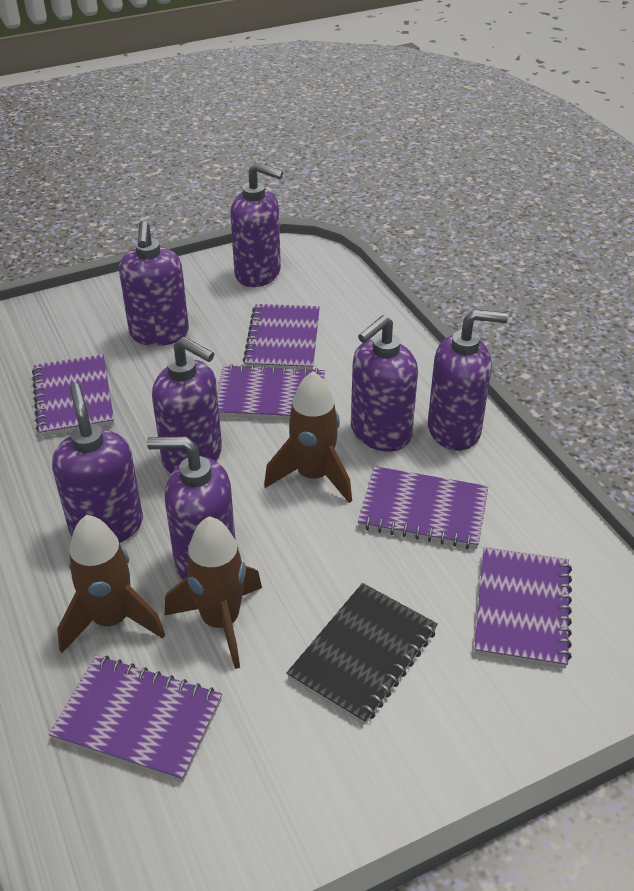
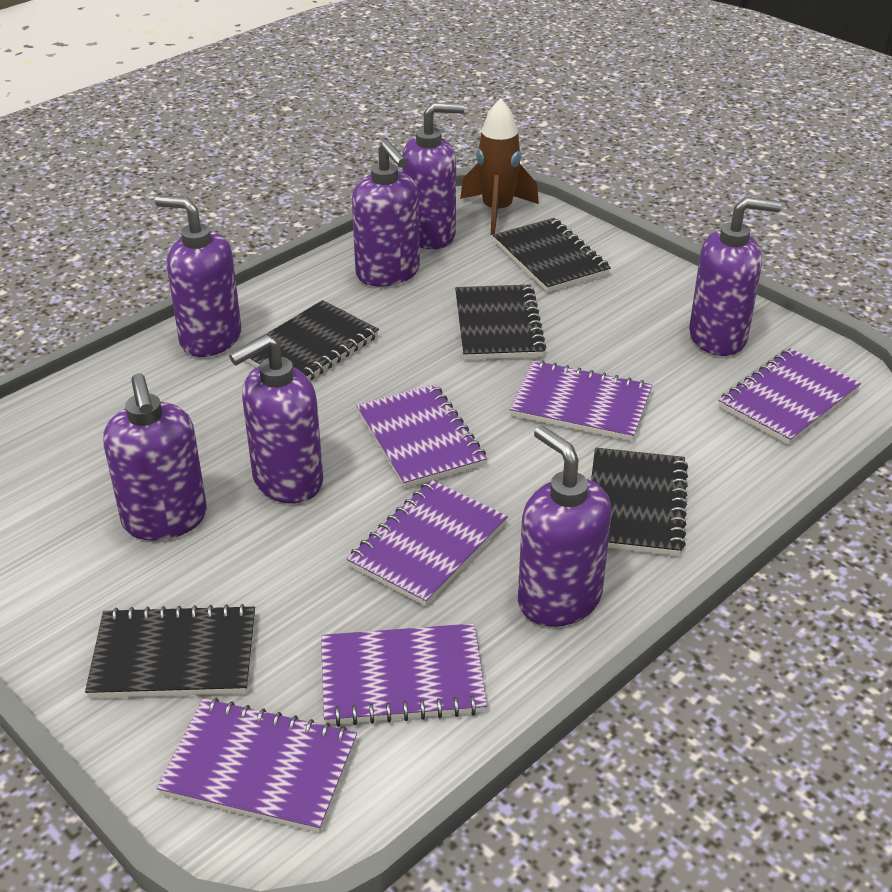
black notebook: 1 -> 5
brown rocket: 3 -> 1

